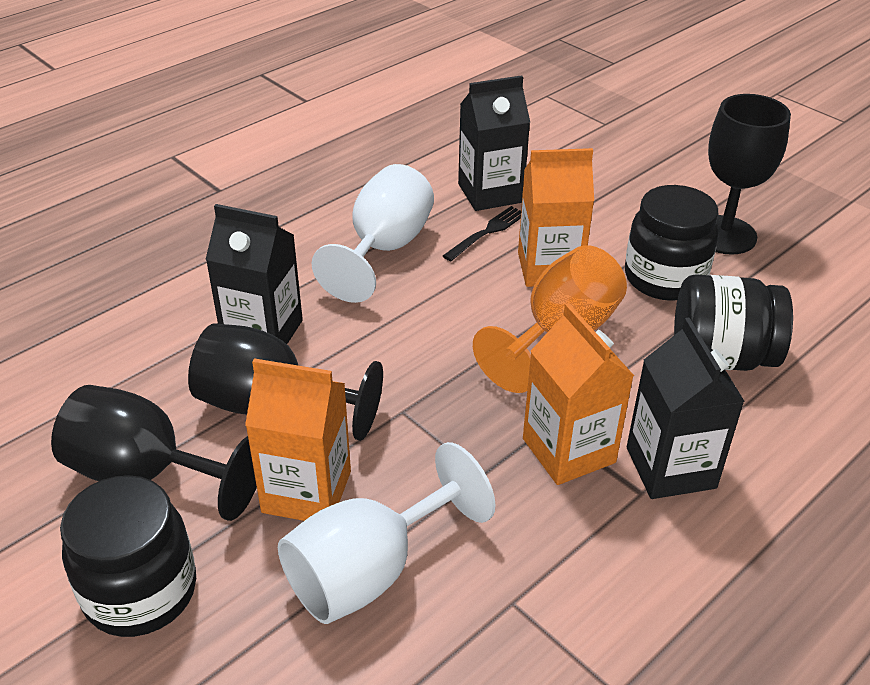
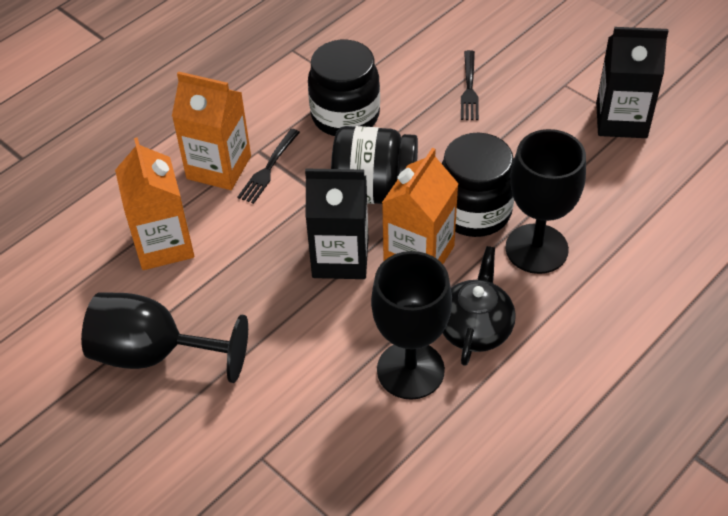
black carton: 3 -> 2
black fork: 1 -> 2
black teapot: 0 -> 1
orange goblet: 1 -> 0
white goblet: 2 -> 0

